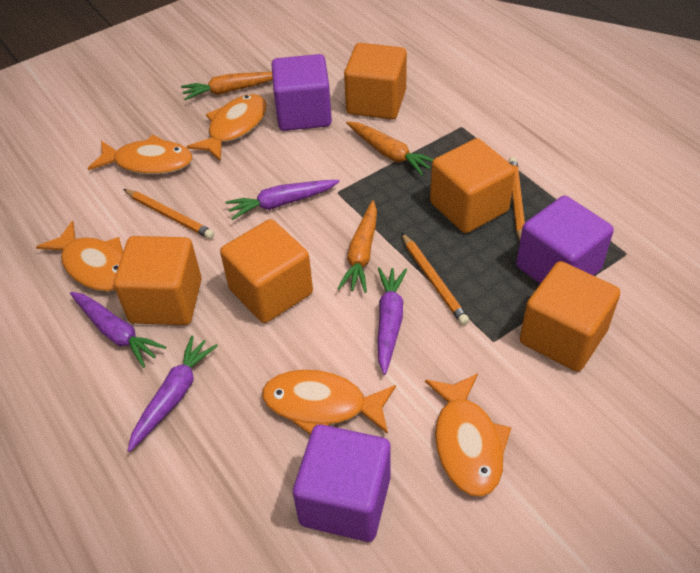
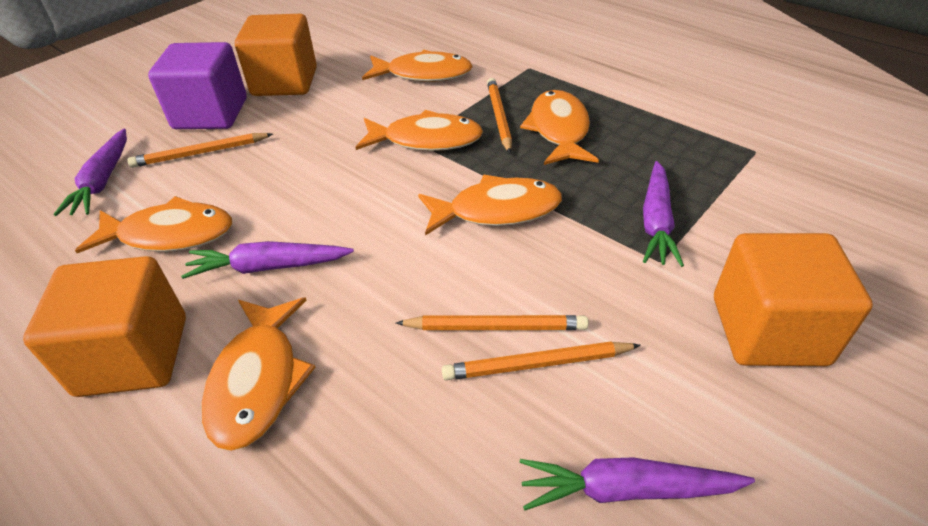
orange carrot: 3 -> 0
orange cube: 5 -> 3
orange fish: 5 -> 6
orange pencil: 3 -> 4
purple cube: 3 -> 1

